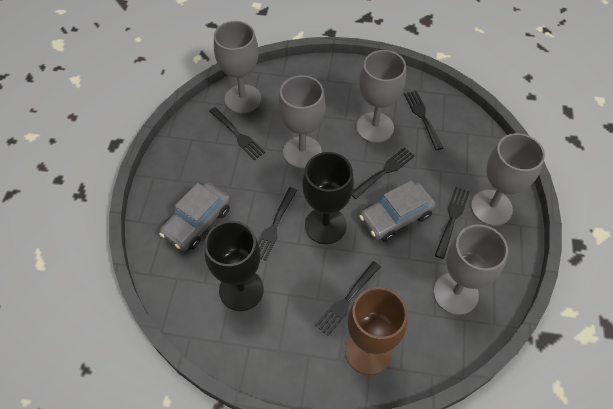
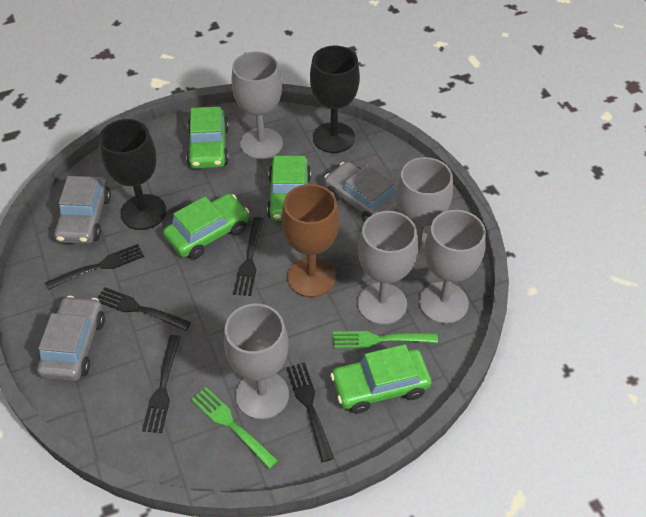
black fork: 6 -> 5
green car: 0 -> 4
green fork: 0 -> 2
grey car: 2 -> 3

